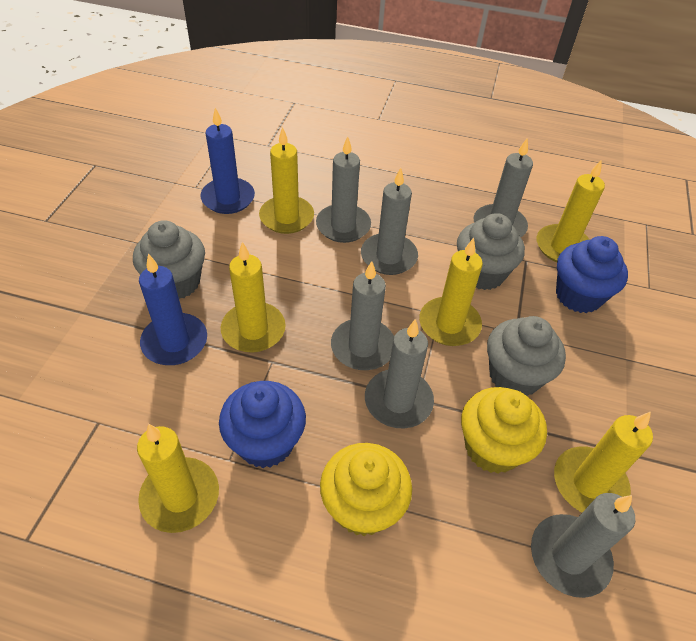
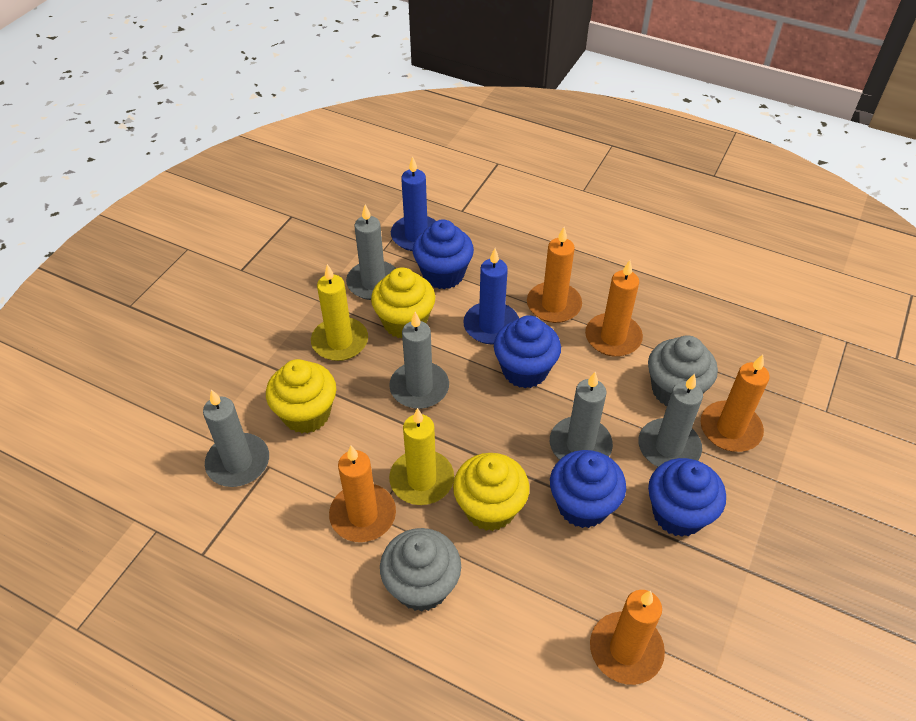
blue cupcake: 2 -> 4
grey candle: 6 -> 5
grey cupcake: 3 -> 2
orange candle: 0 -> 5
yellow candle: 6 -> 2
yellow cupcake: 2 -> 3

